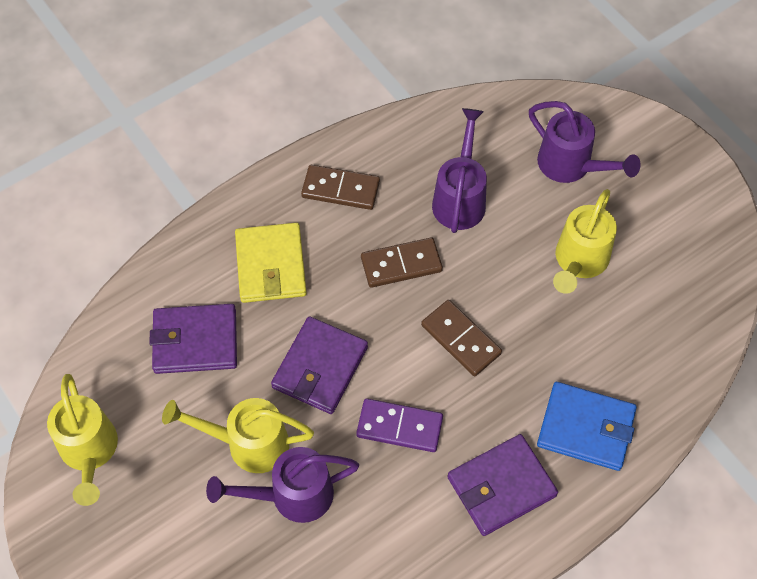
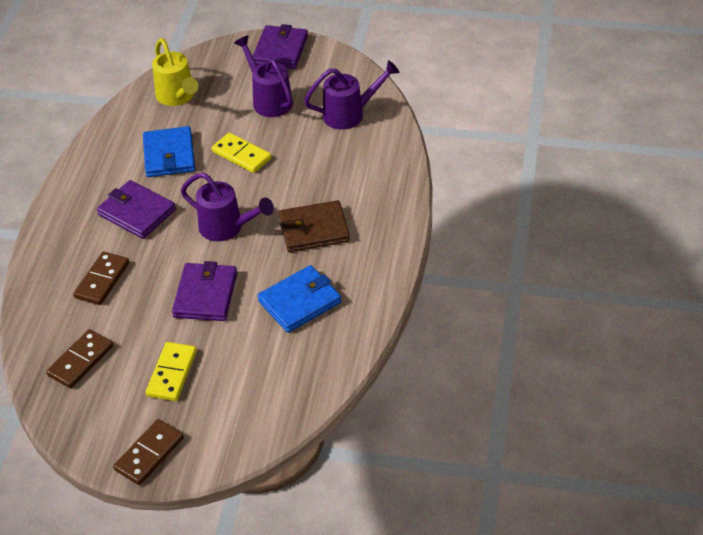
blue wallet: 1 -> 2
brown wallet: 0 -> 1
purple domino: 1 -> 0
yellow domino: 0 -> 2
yellow wallet: 1 -> 0
yellow watering can: 3 -> 1

